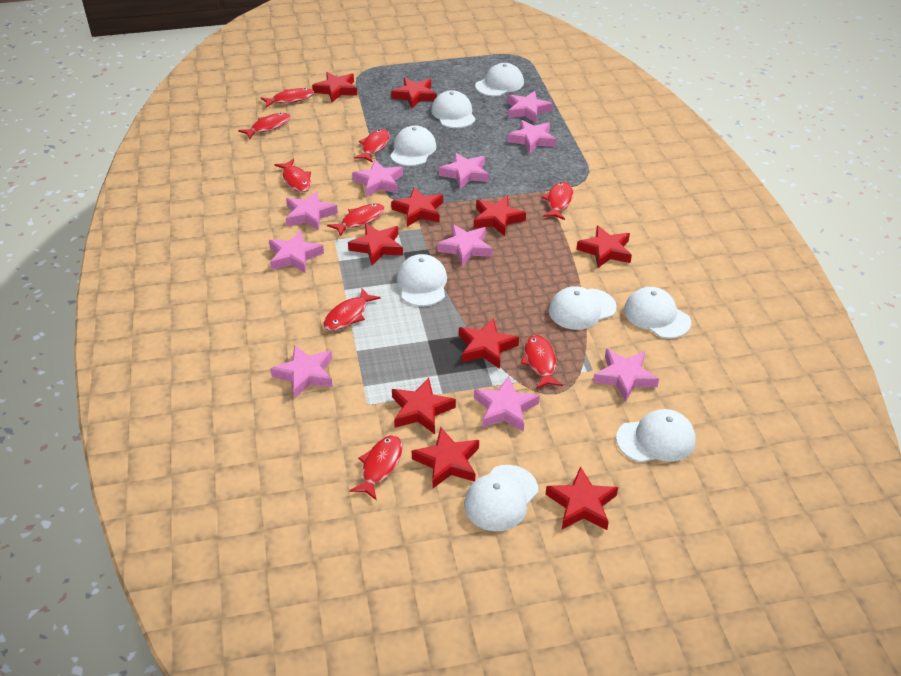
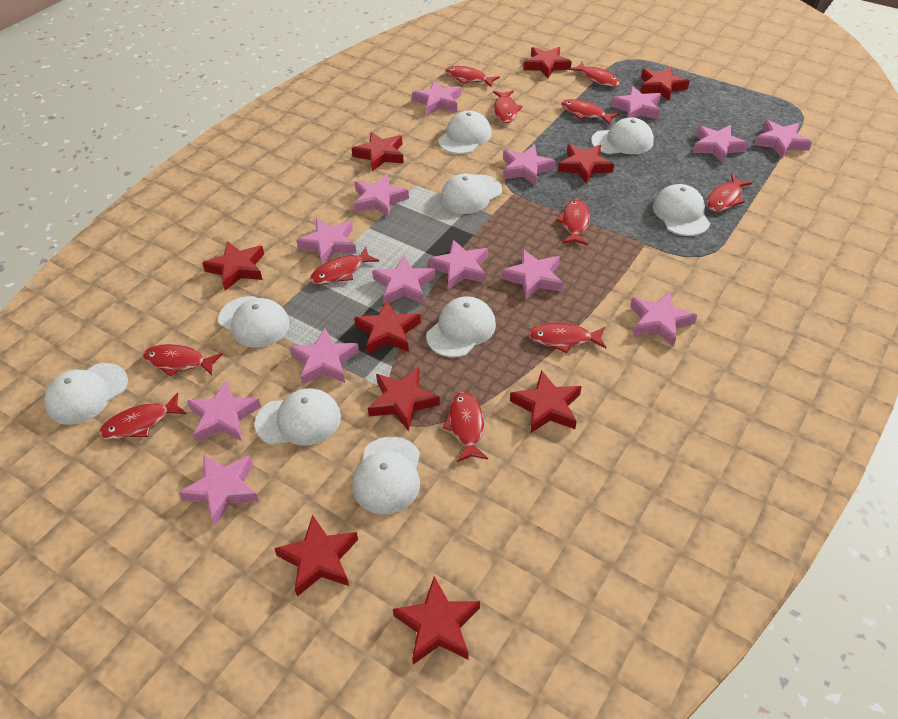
pink star: 10 -> 14
red fish: 9 -> 11
white cap: 8 -> 9

